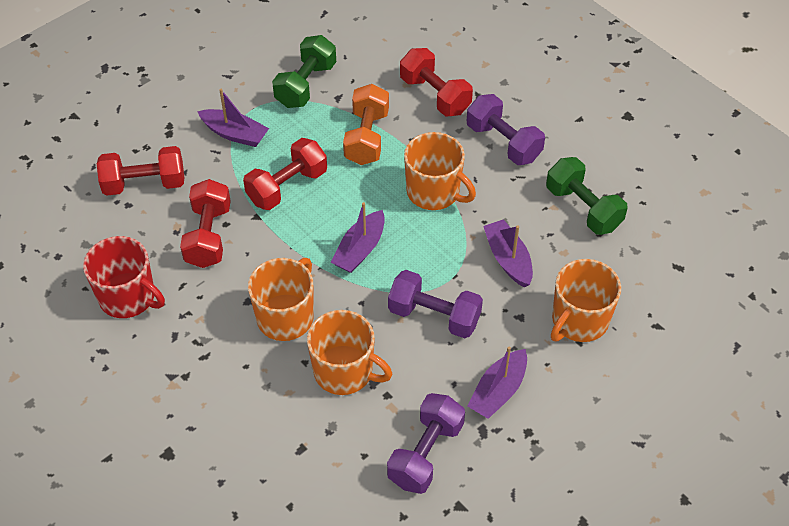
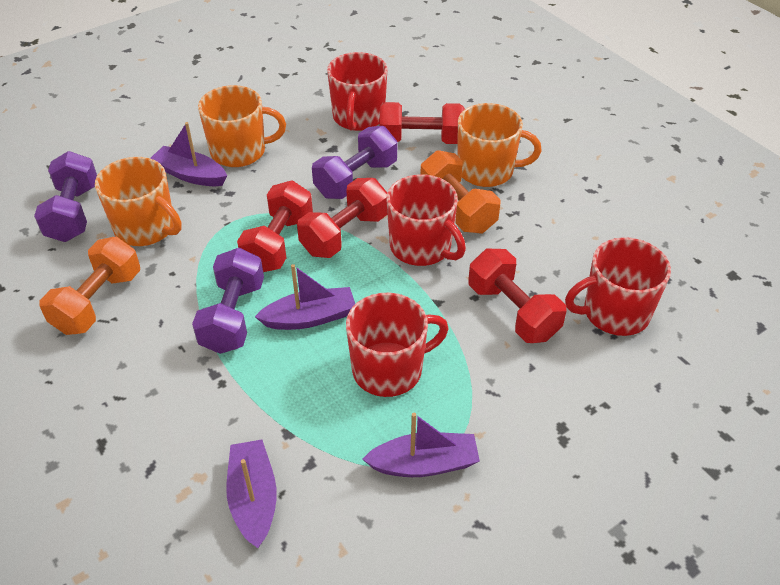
green dumbbell: 2 -> 0
orange dumbbell: 1 -> 2
orange mug: 4 -> 3
red mug: 1 -> 4

